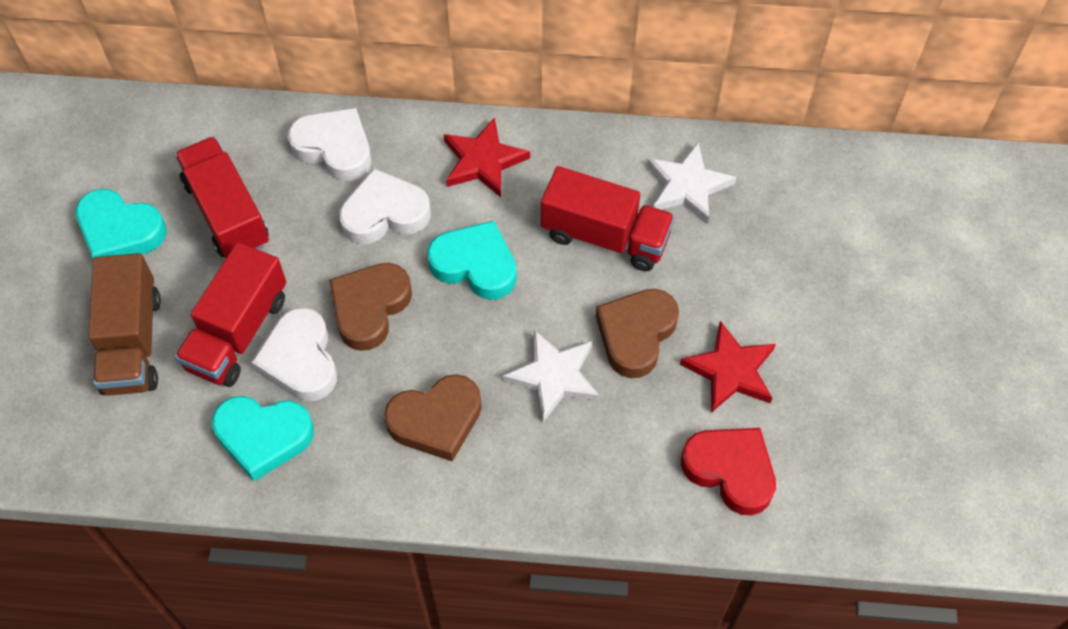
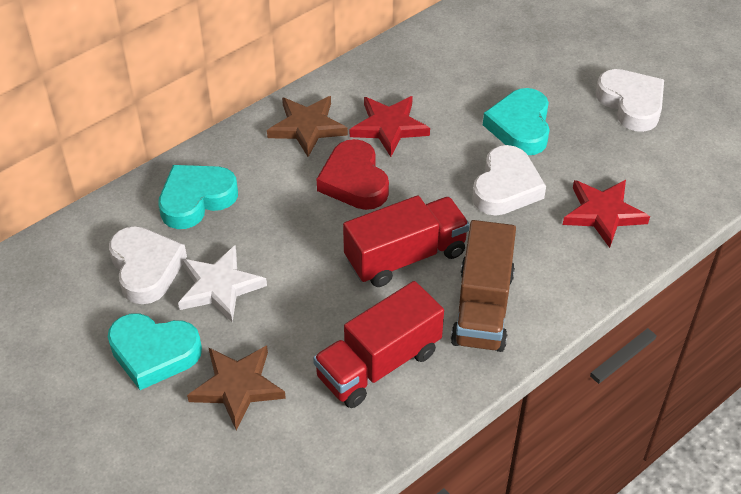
brown heart: 3 -> 0
brown star: 0 -> 2
red truck: 3 -> 2
white star: 2 -> 1

